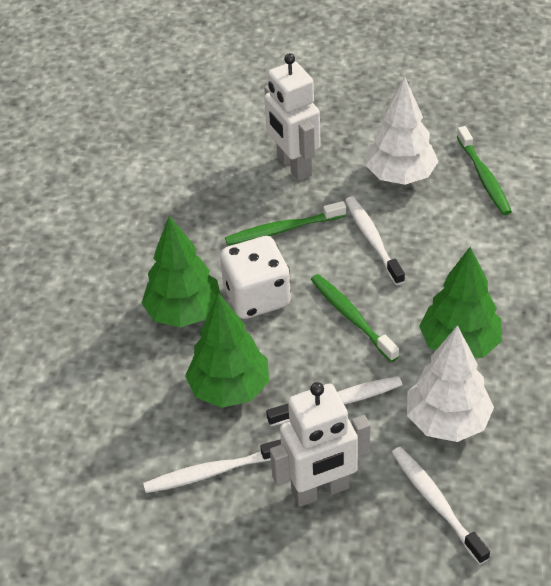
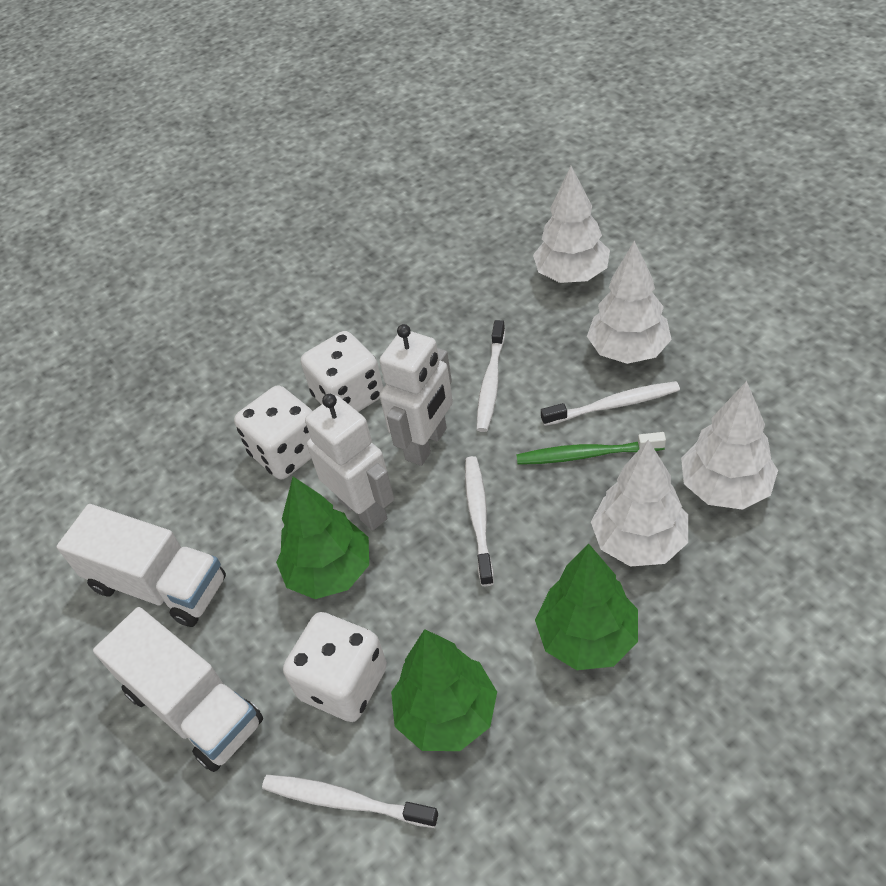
green toothbrush: 3 -> 1
white dice: 1 -> 3
white tree: 2 -> 4
white truck: 0 -> 2

